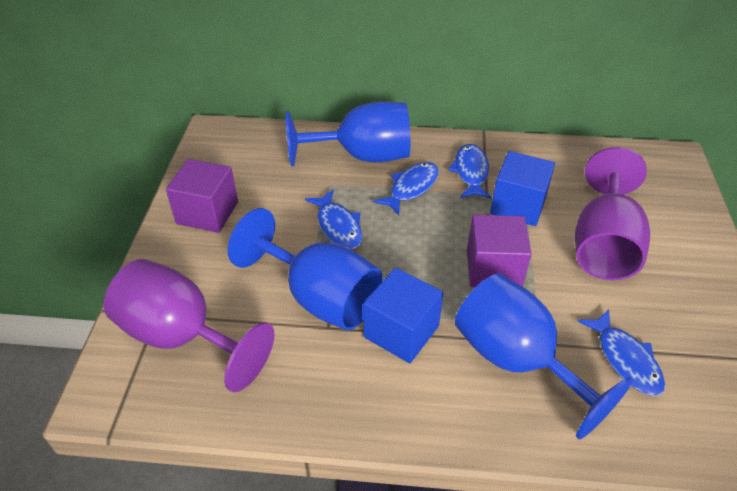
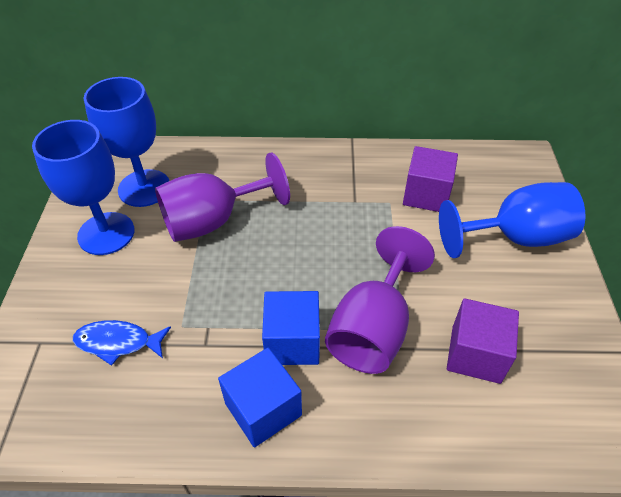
blue fish: 4 -> 1

